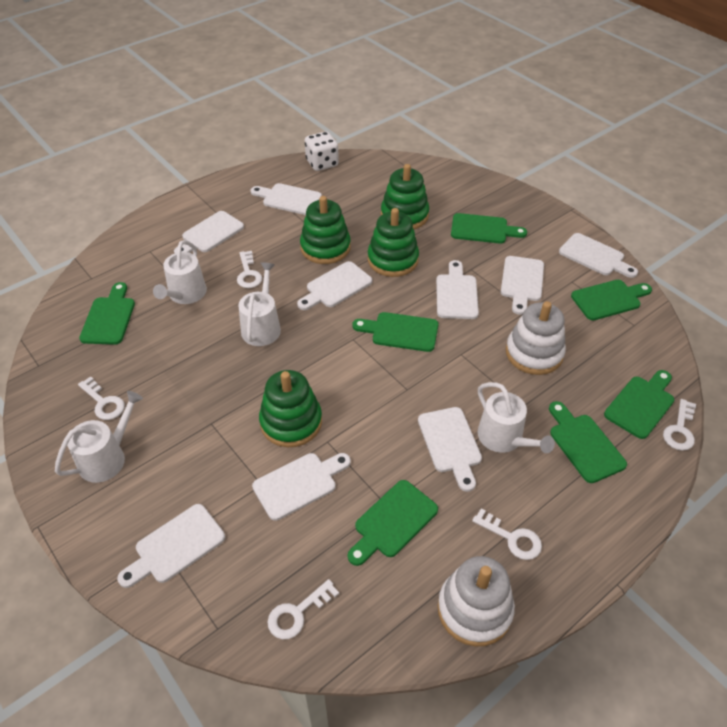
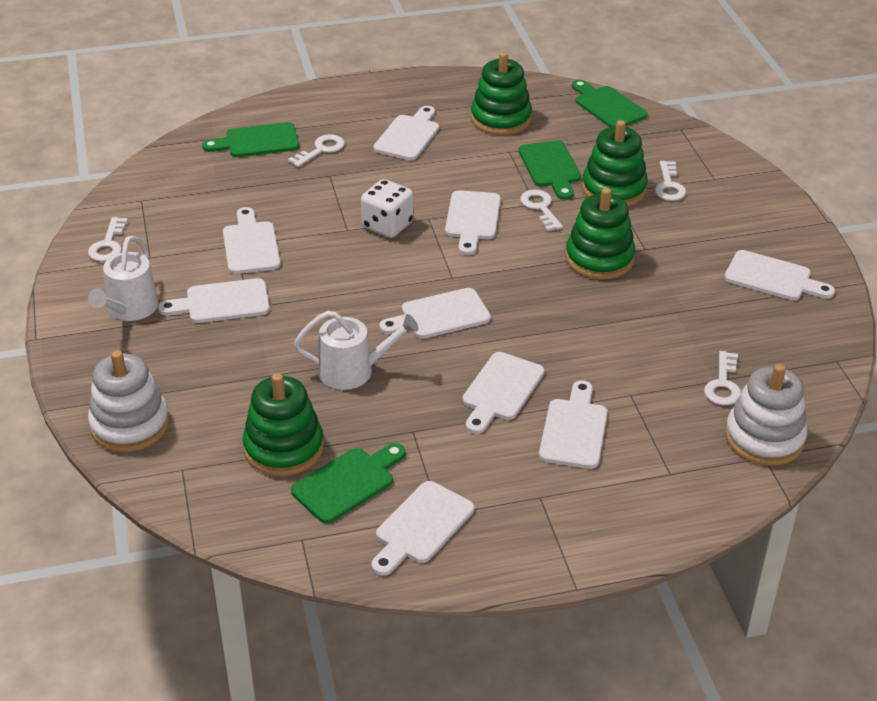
green cutting board: 7 -> 4
white watering can: 4 -> 2

